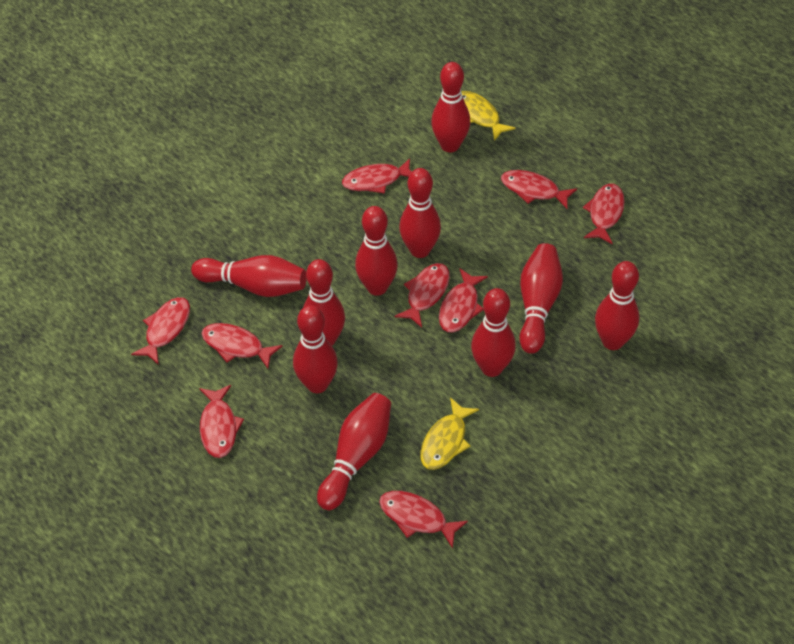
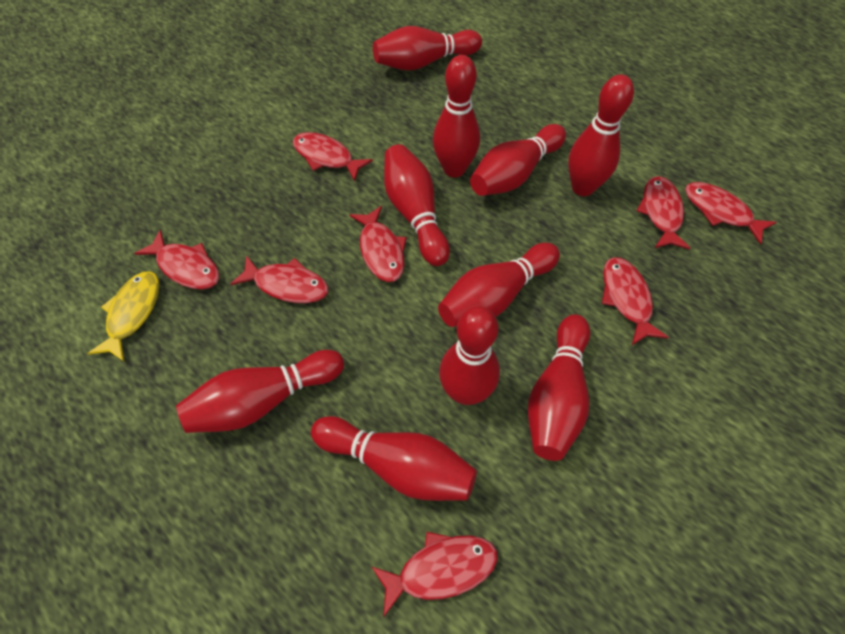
red fish: 9 -> 8
yellow fish: 2 -> 1

